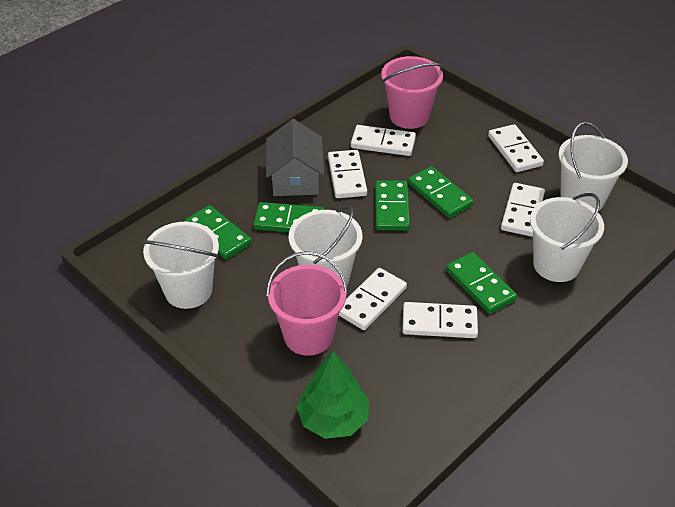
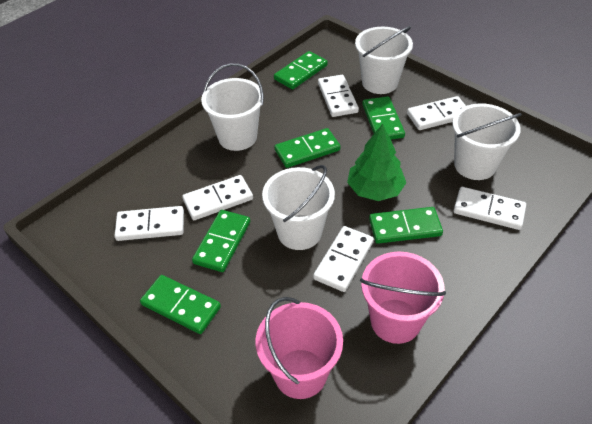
green domino: 5 -> 6
grey house: 1 -> 0

